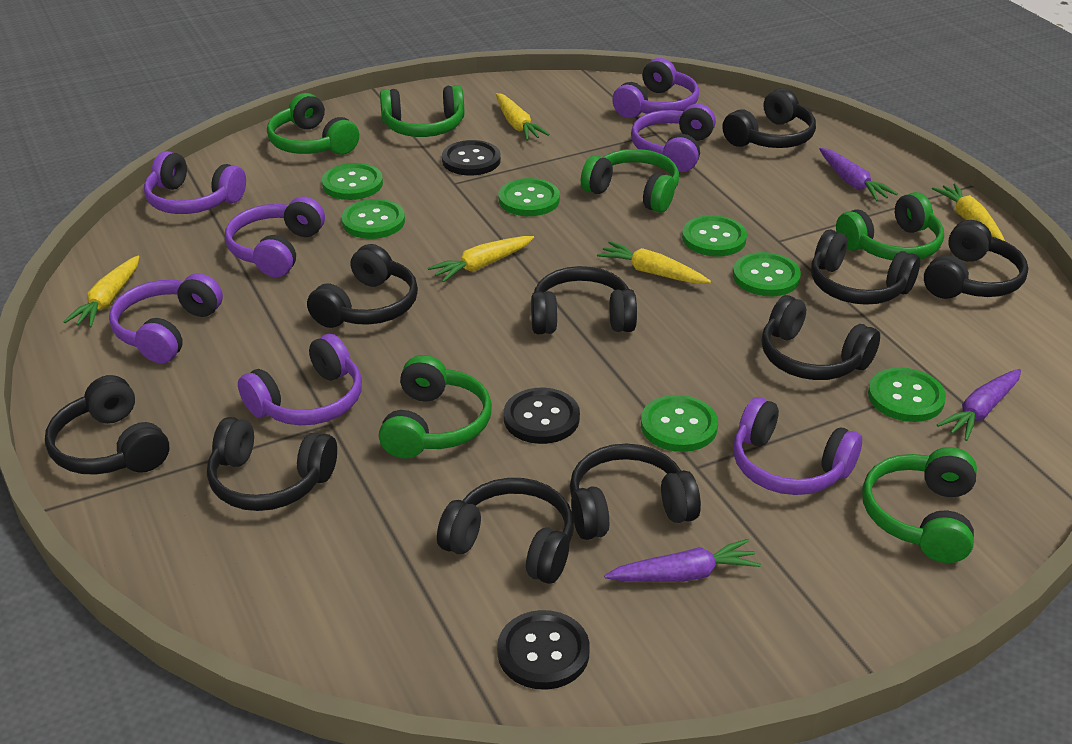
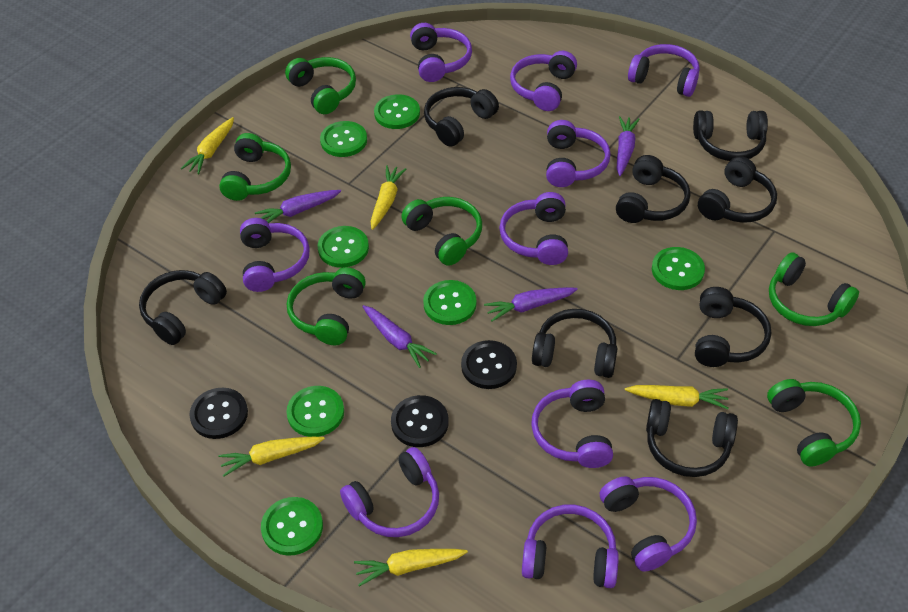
black headphones: 10 -> 8
purple carrot: 3 -> 4
purple headphones: 7 -> 10

